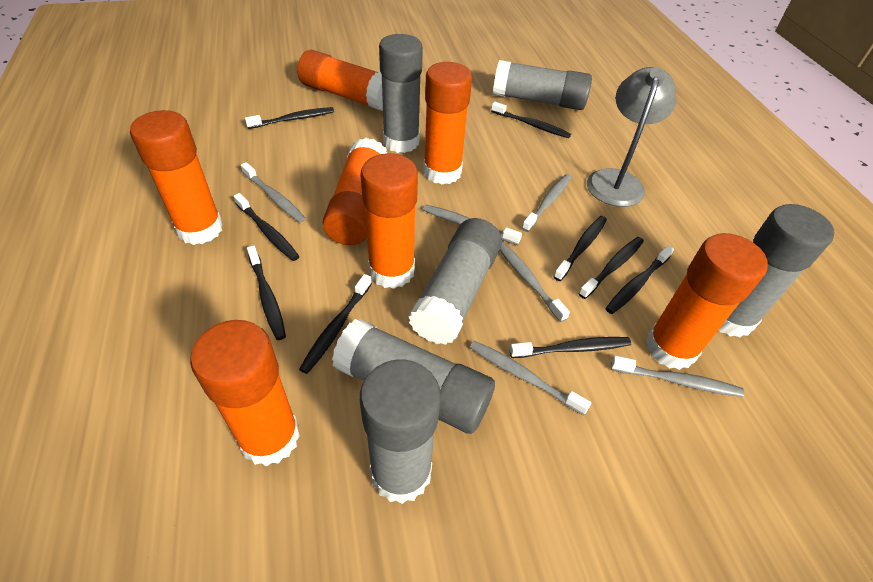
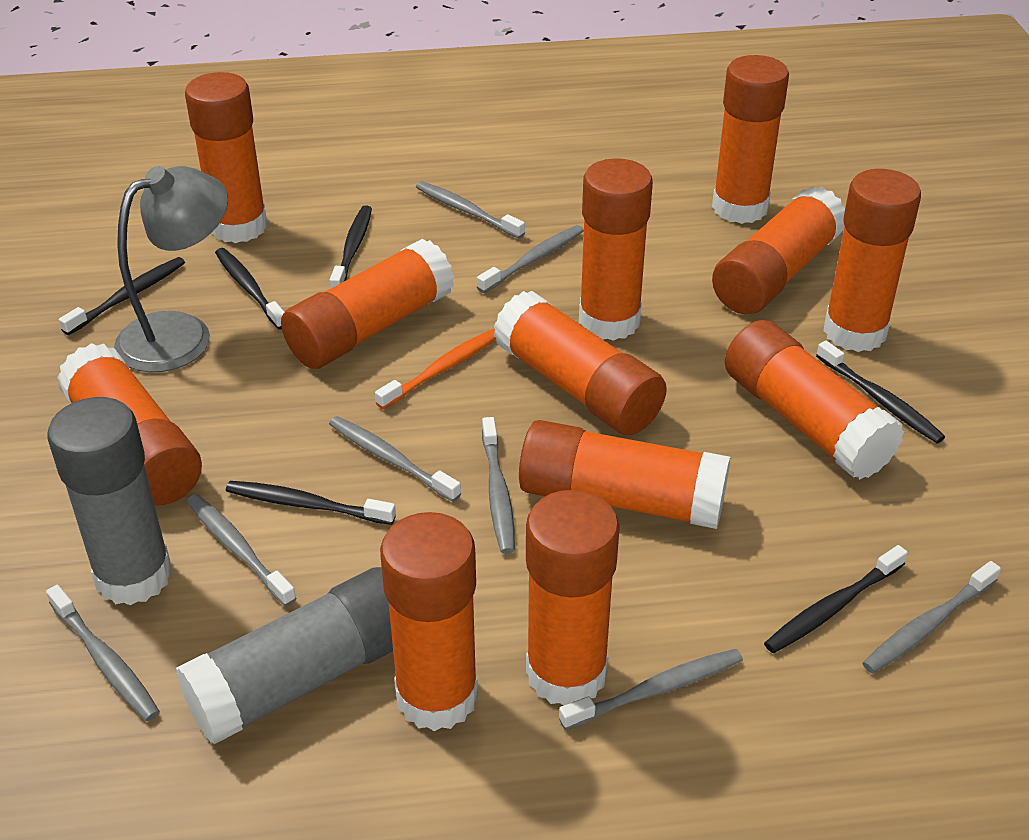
black toothbrush: 9 -> 6
grey glue stick: 6 -> 2
grey toothbrush: 6 -> 8
orange glue stick: 7 -> 12
orange toothbrush: 0 -> 1

